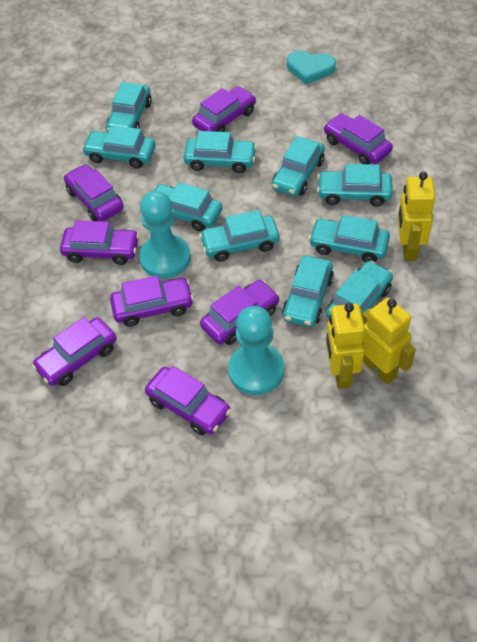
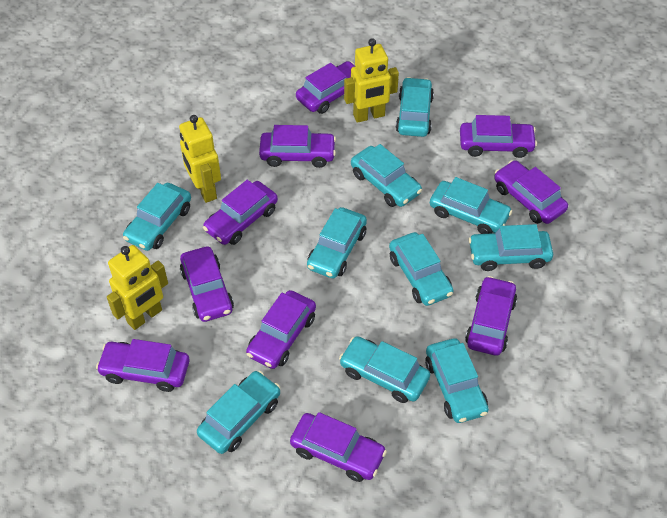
purple car: 8 -> 10
turquoise heart: 1 -> 0
turquoise pawn: 2 -> 0

